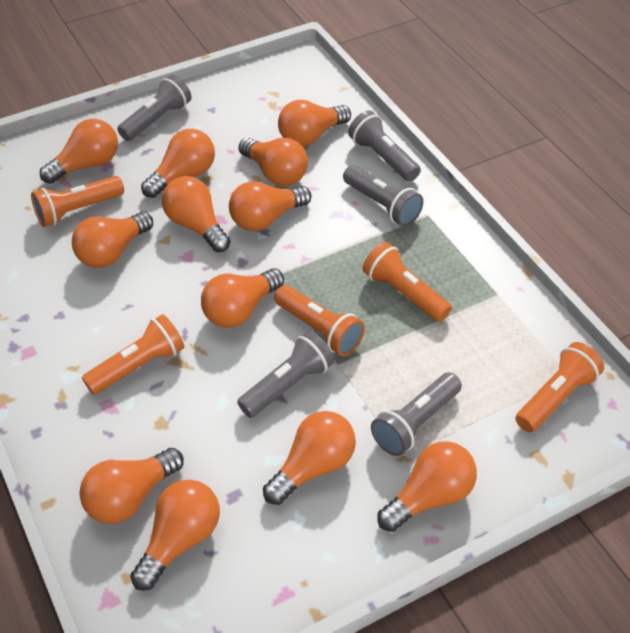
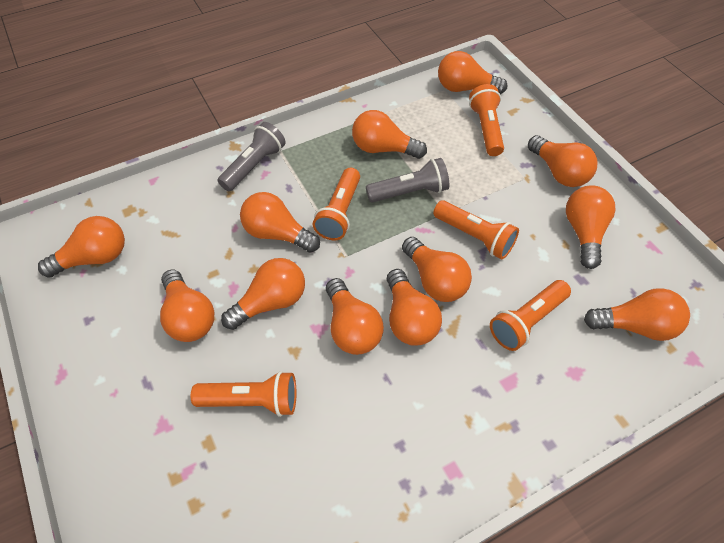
grey flashlight: 5 -> 2

